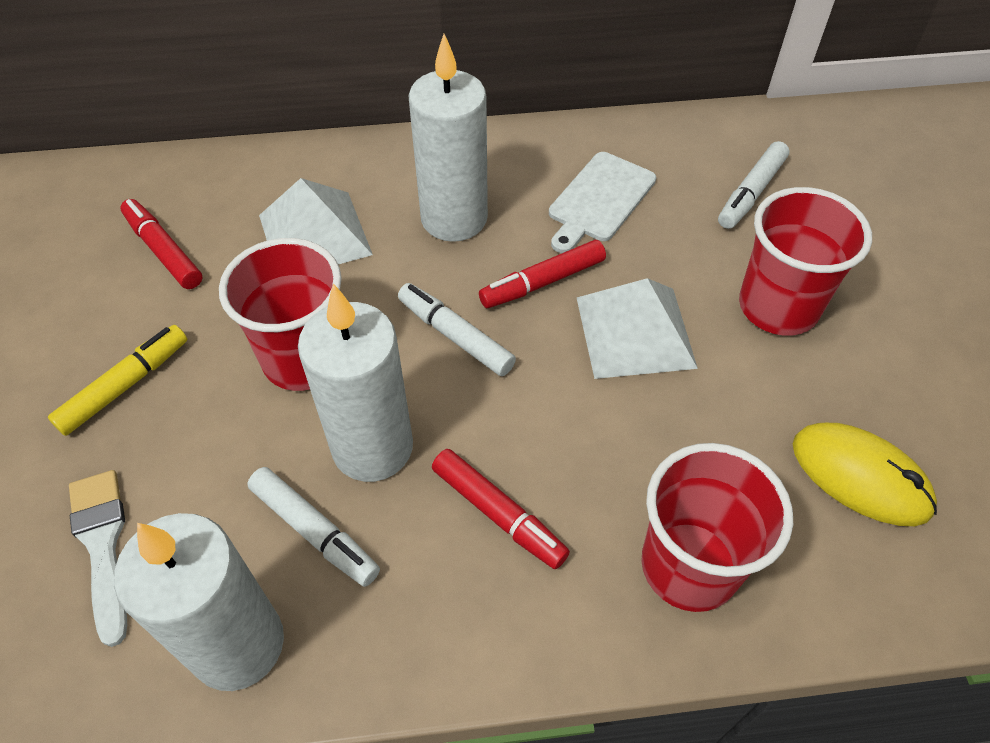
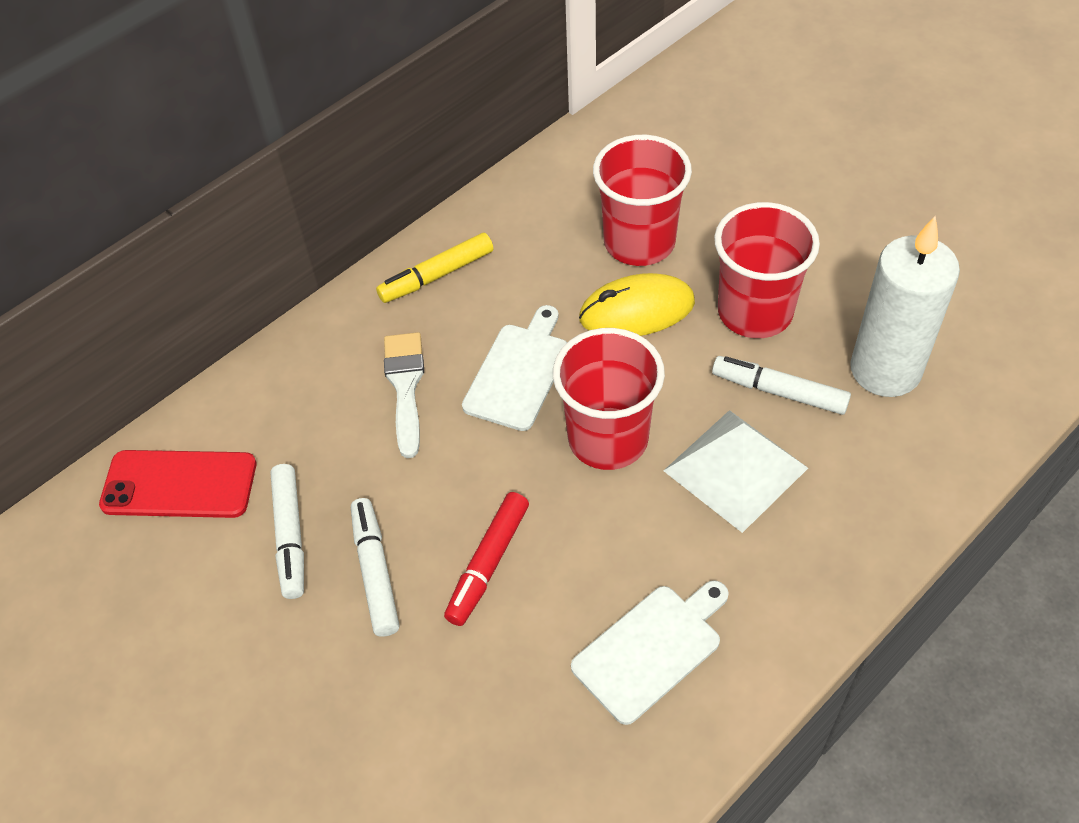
red marker: 3 -> 1
red phone: 0 -> 1
white candle: 3 -> 1
white cutting board: 1 -> 2
white pyramid: 2 -> 1

